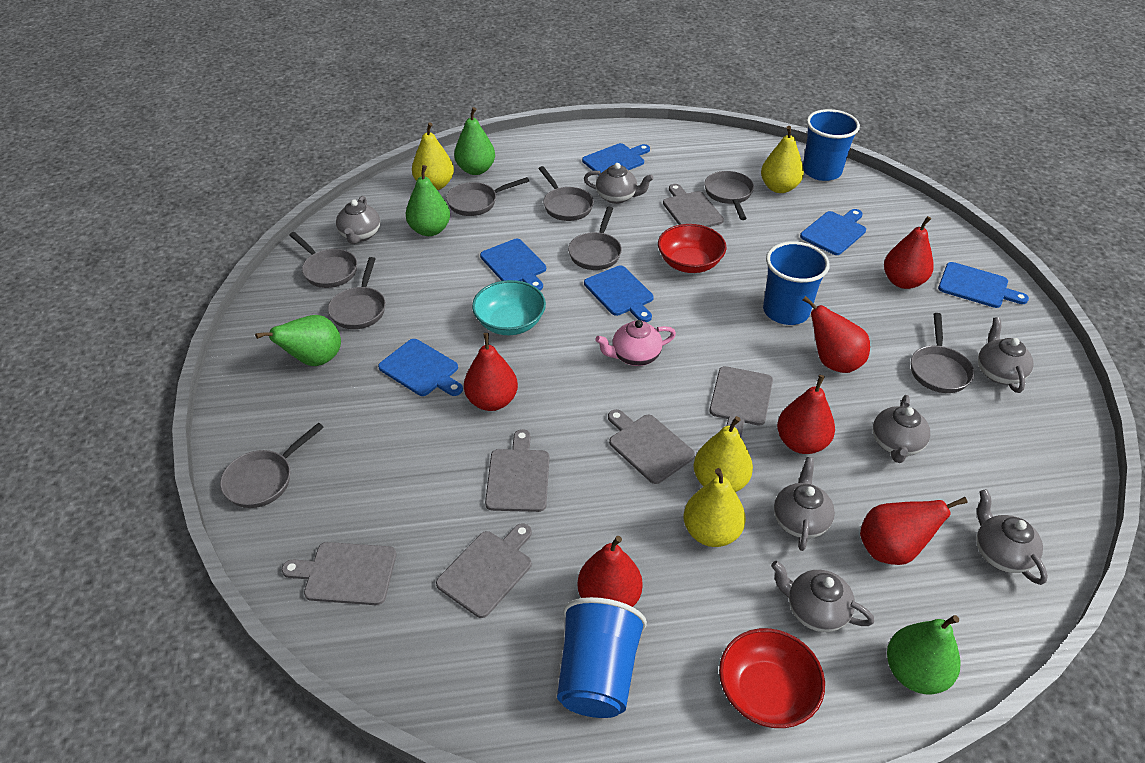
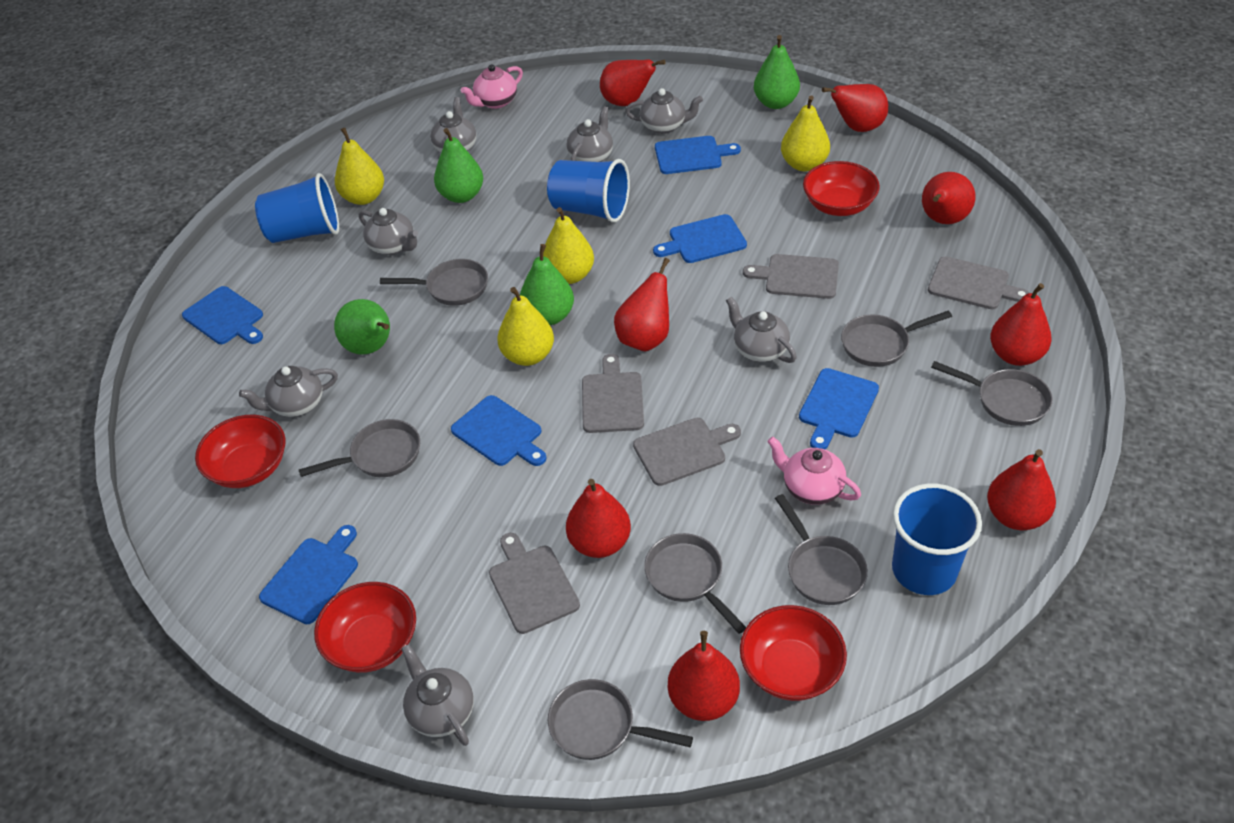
grey cutting board: 6 -> 5
grey pan: 8 -> 7
pink teapot: 1 -> 2
red bowl: 2 -> 4
red pear: 6 -> 8
turquoise bowl: 1 -> 0

